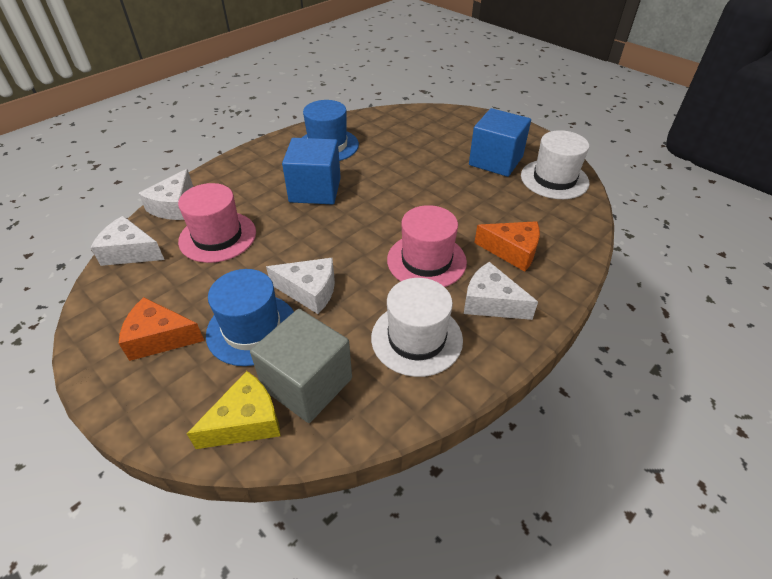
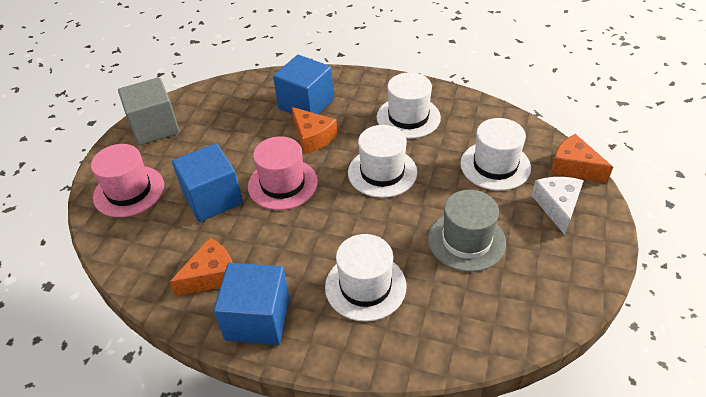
blue cube: 2 -> 3
blue hat: 2 -> 0
grey hat: 0 -> 1
orange cheese: 2 -> 3
white cheese: 4 -> 1
white hat: 2 -> 4
yellow cheese: 1 -> 0

